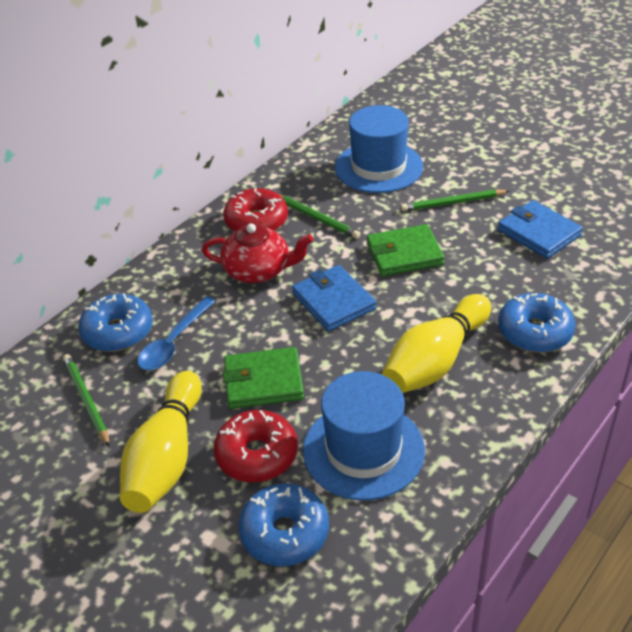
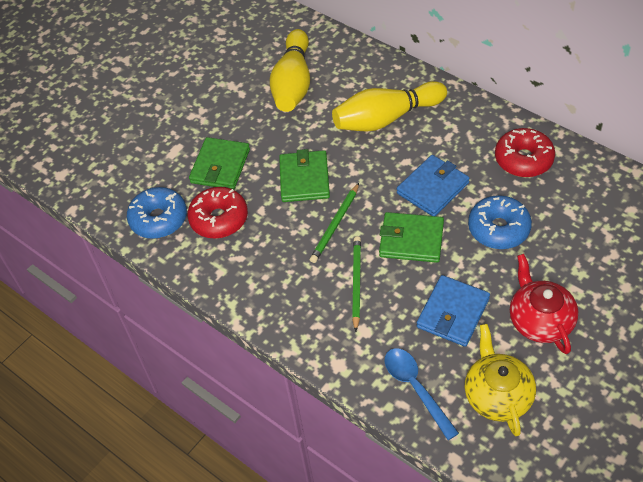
blue donut: 3 -> 2
blue hat: 2 -> 0
green pencil: 3 -> 2
green wallet: 2 -> 3
yellow teapot: 0 -> 1

